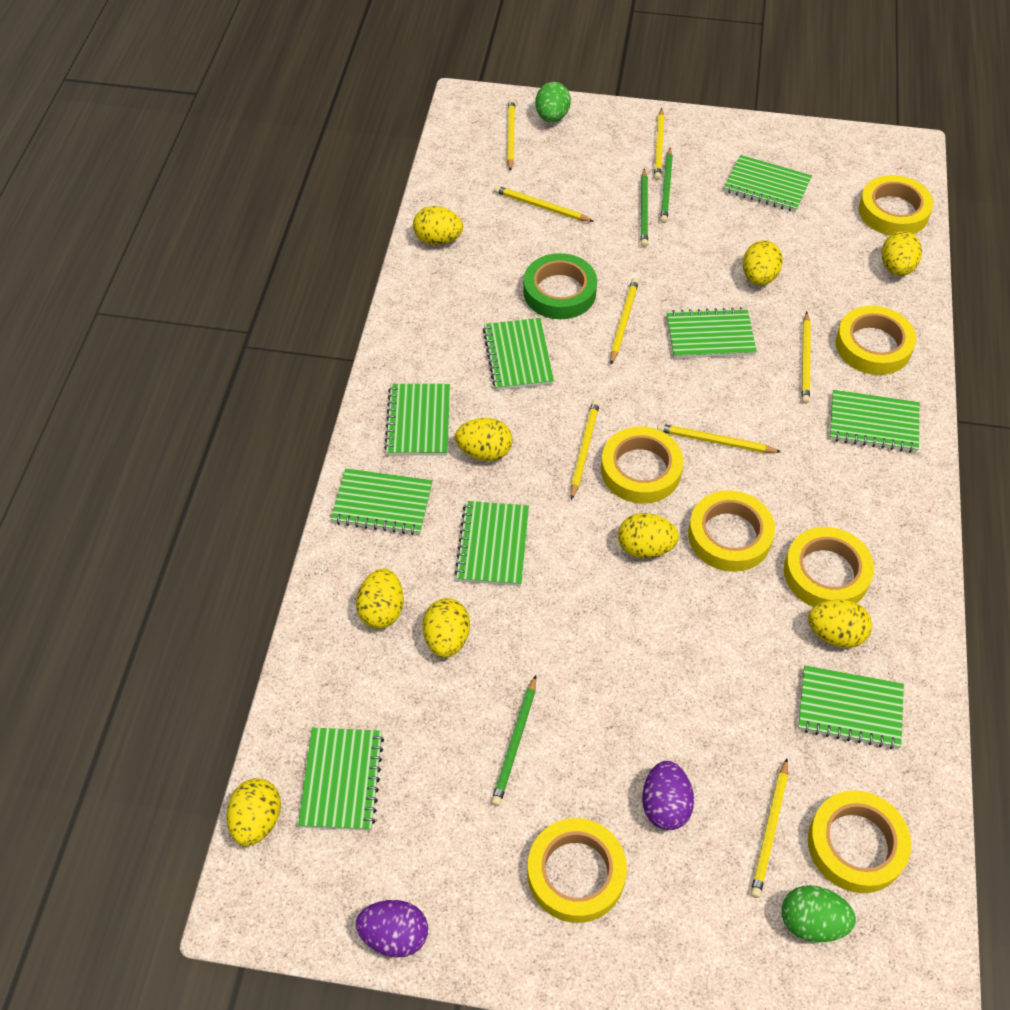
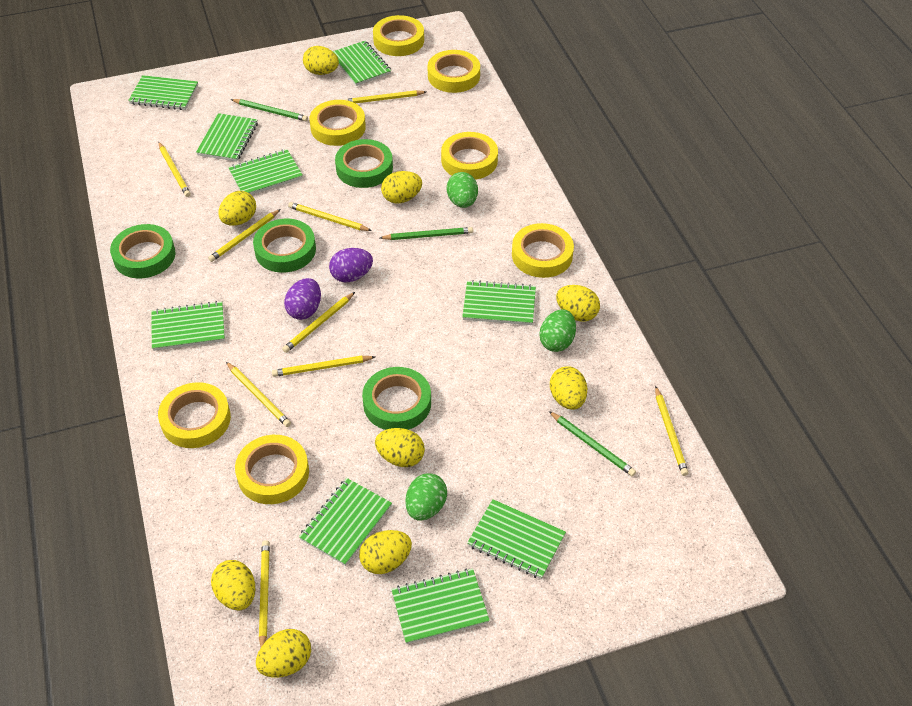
green egg: 2 -> 3
green tape: 1 -> 4
yellow pencil: 8 -> 9

